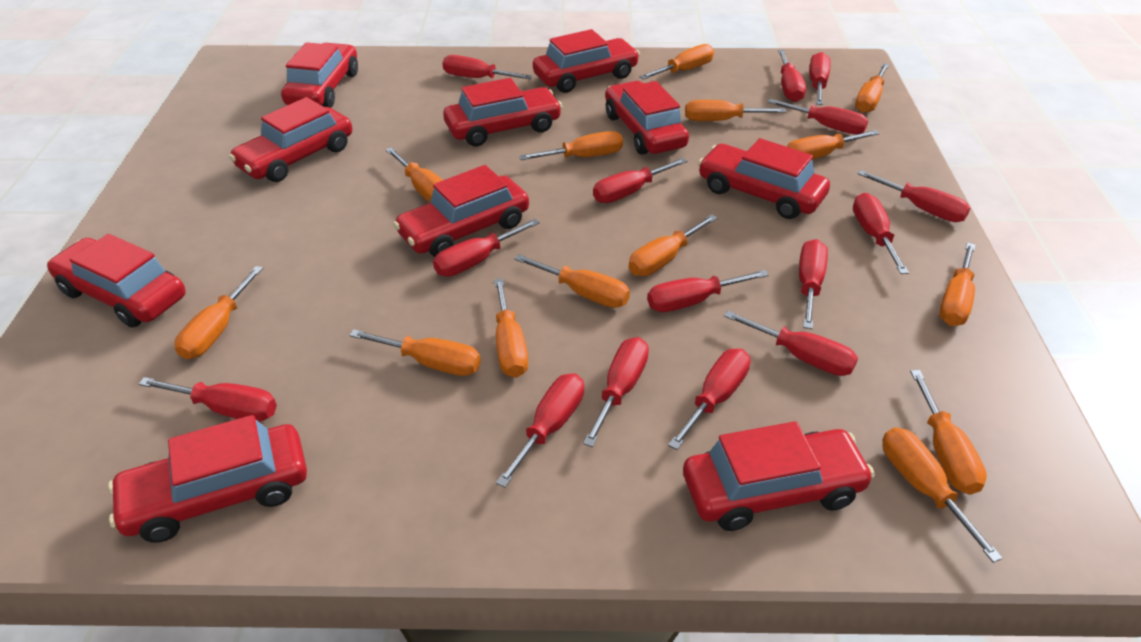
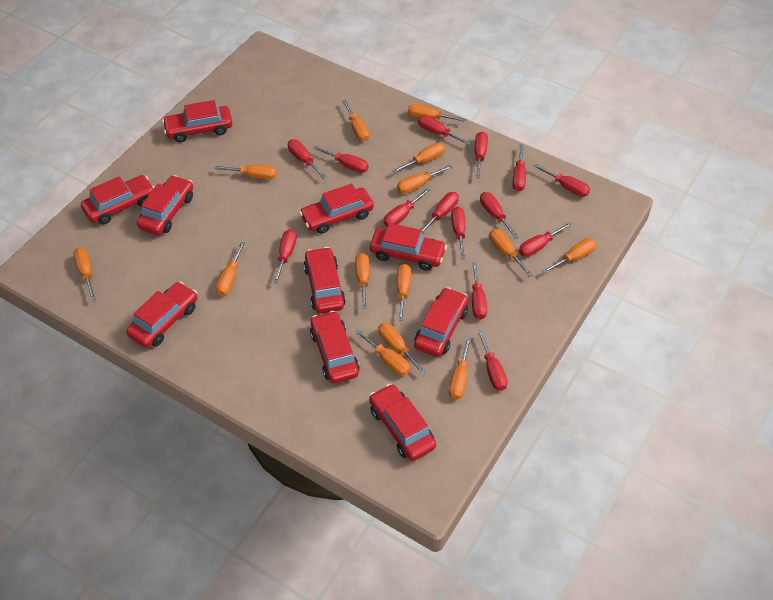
red screwdriver: 15 -> 14

